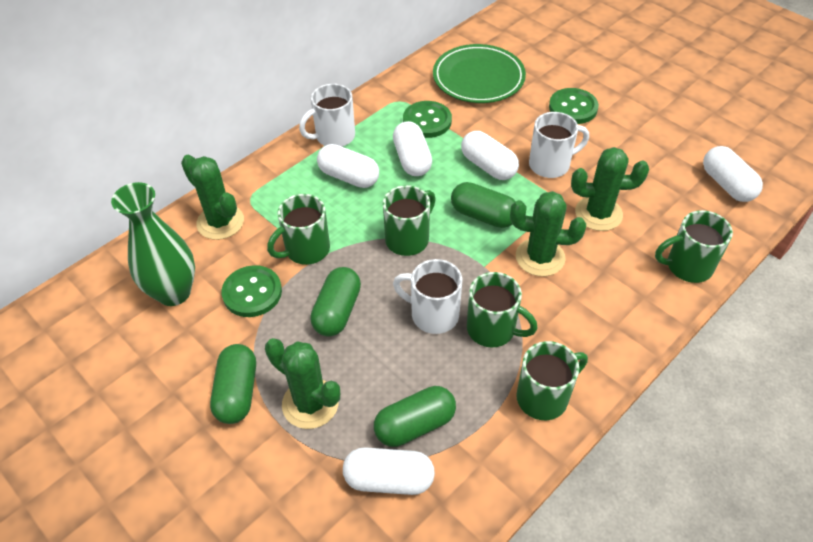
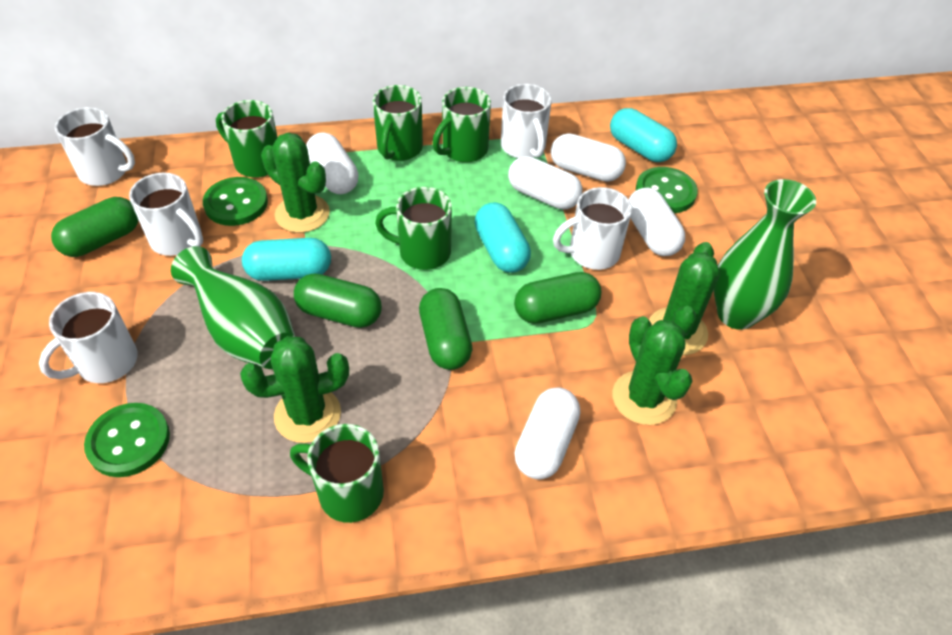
green plate: 1 -> 0
green vase: 1 -> 2
turquoise capsule: 0 -> 3
white mug: 3 -> 5

